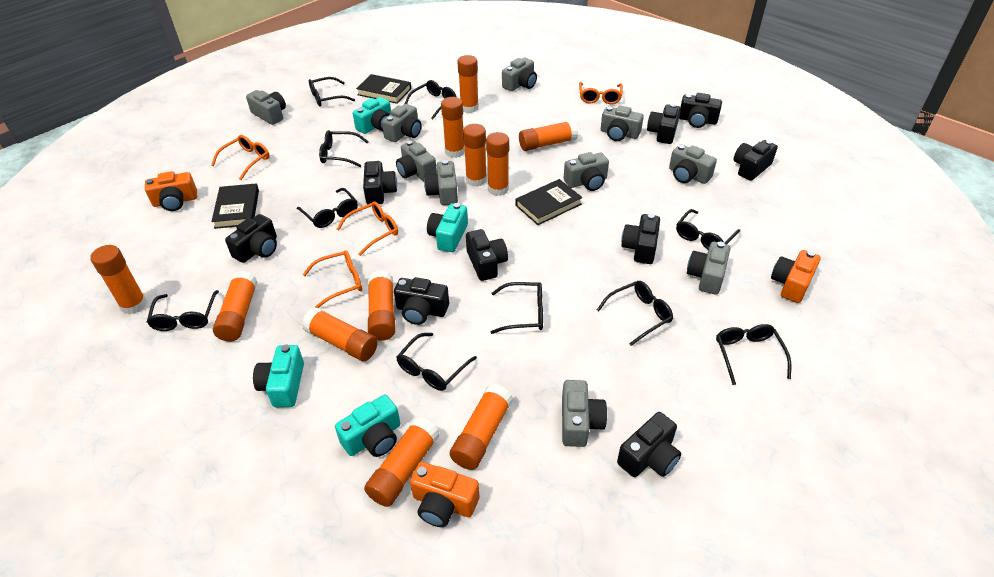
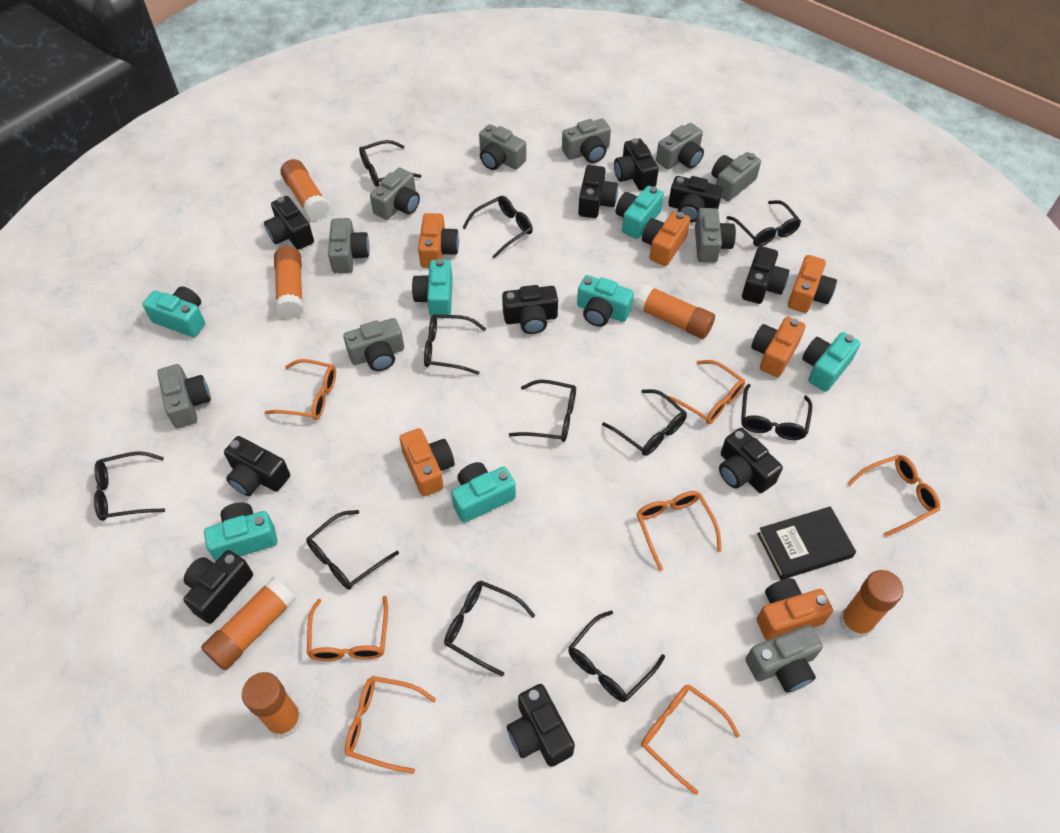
black book: 3 -> 1
black camera: 9 -> 10
black glasses: 10 -> 11
orange camera: 3 -> 6
orange glasses: 4 -> 7
orange glue stick: 11 -> 6
turquoise camera: 4 -> 7

